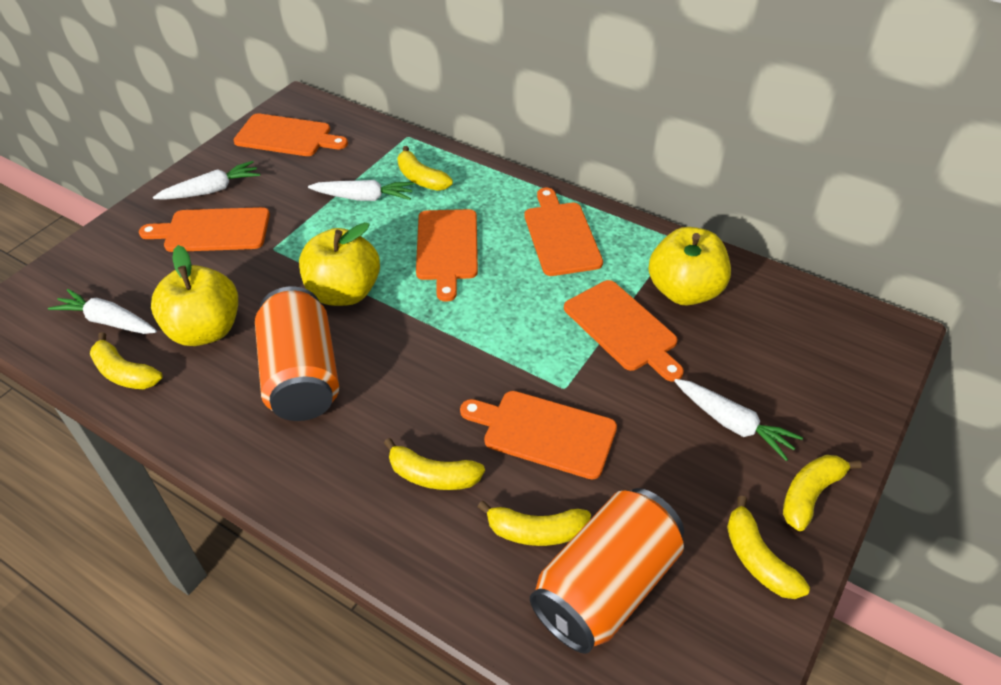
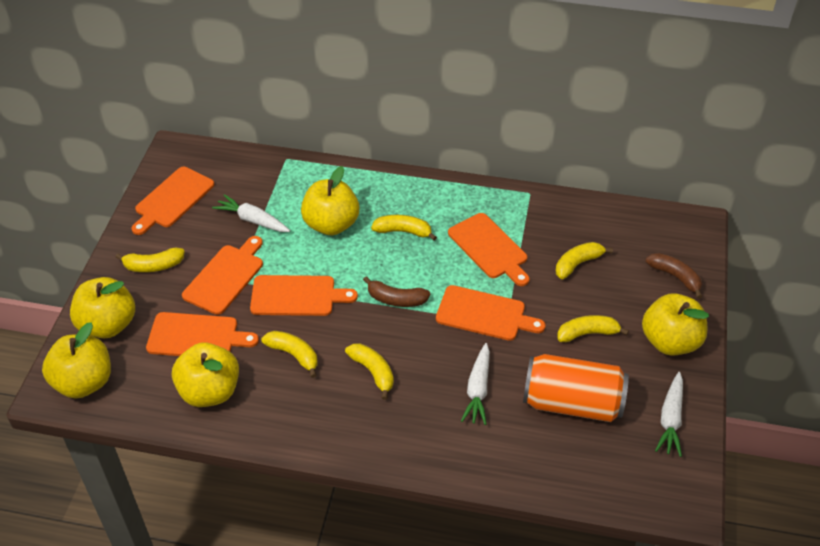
brown banana: 0 -> 2
orange can: 2 -> 1
white carrot: 4 -> 3
yellow apple: 3 -> 5

